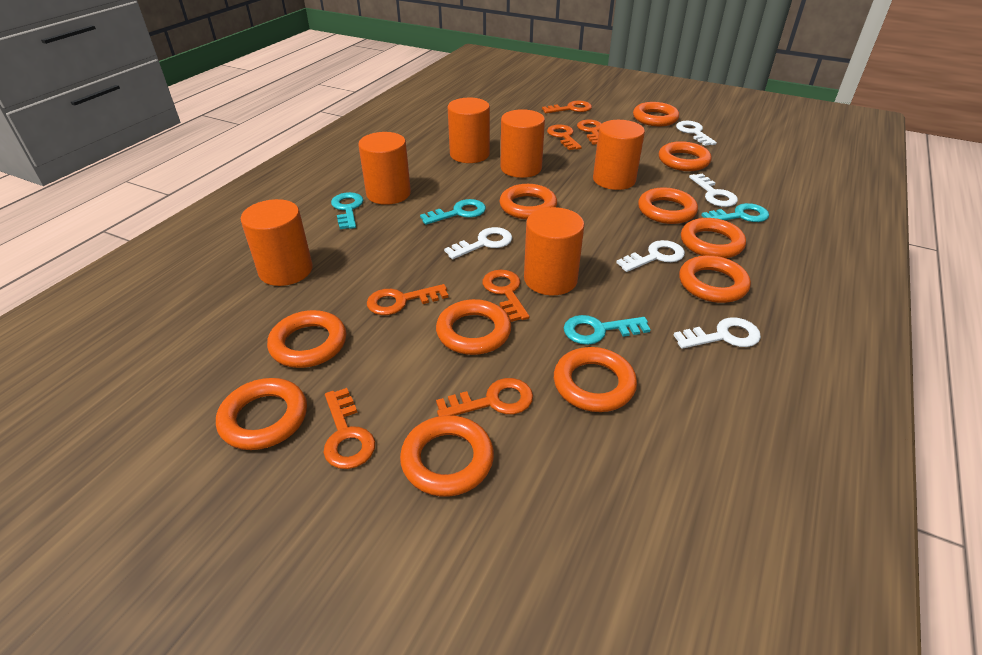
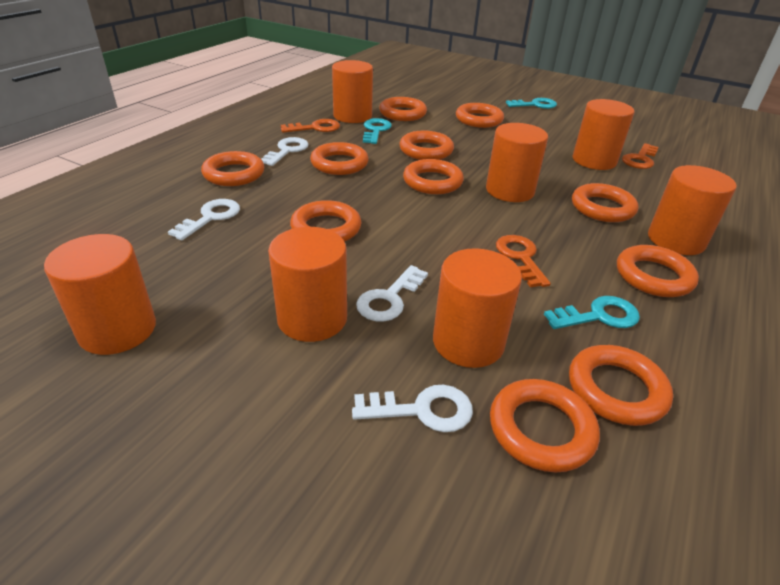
orange cylinder: 6 -> 7
orange key: 7 -> 3
turquoise key: 4 -> 3
white key: 5 -> 4

